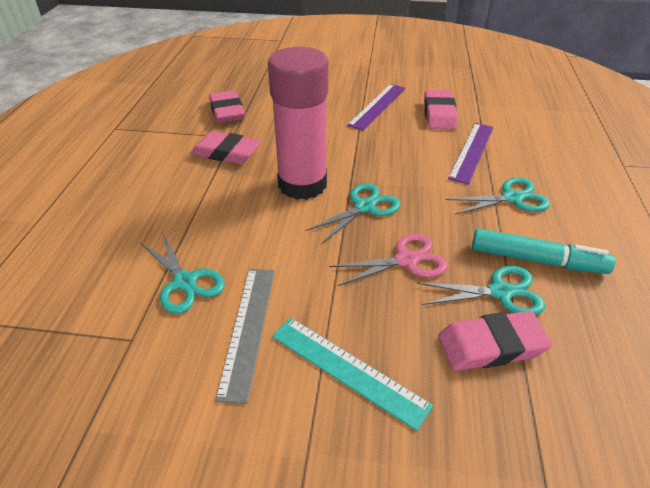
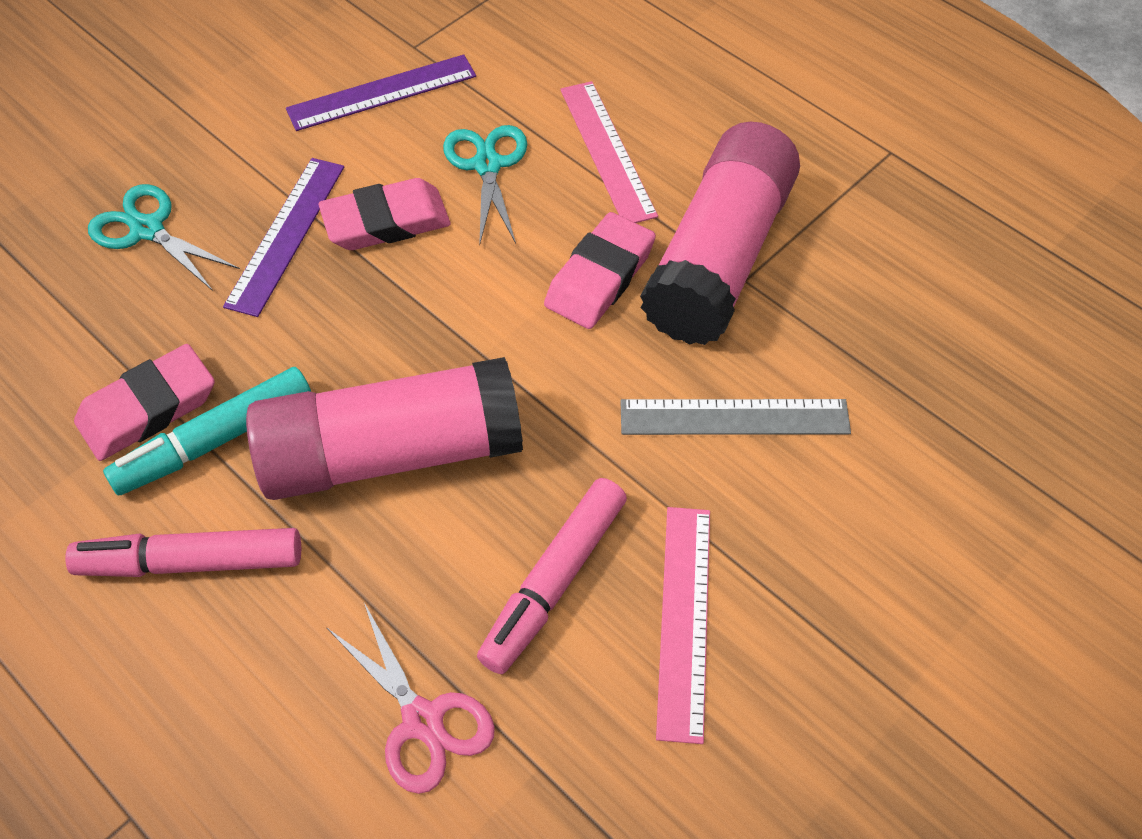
pink eraser: 4 -> 3
pink glue stick: 1 -> 2
pink marker: 0 -> 2
pink ruler: 0 -> 2
turquoise ruler: 1 -> 0
turquoise scissors: 4 -> 2

